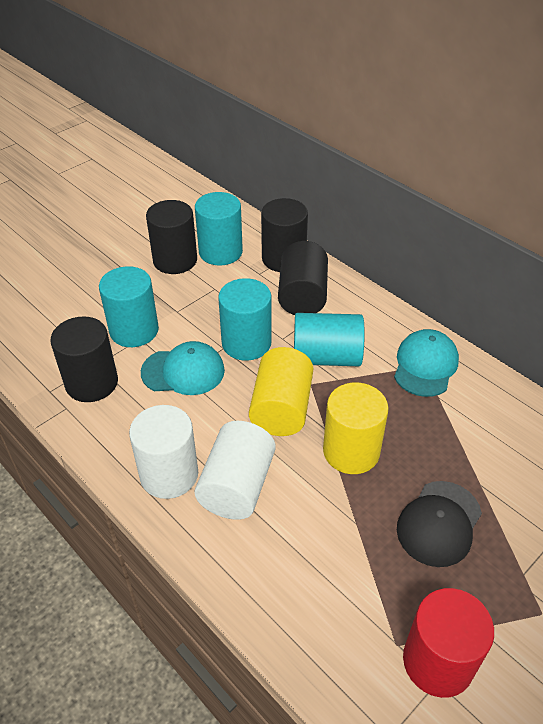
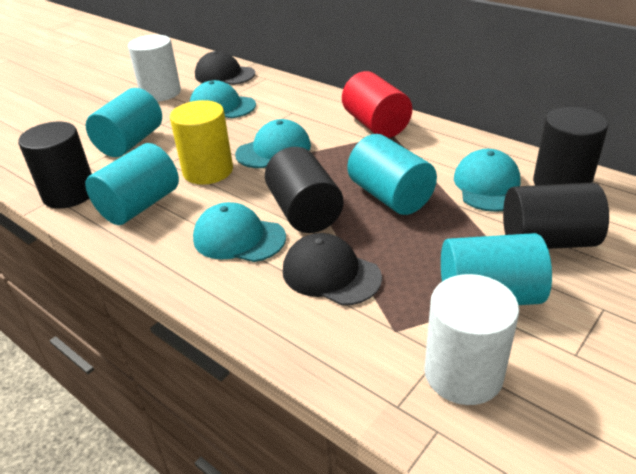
black cap: 1 -> 2
turquoise cap: 2 -> 4
yellow cylinder: 2 -> 1

